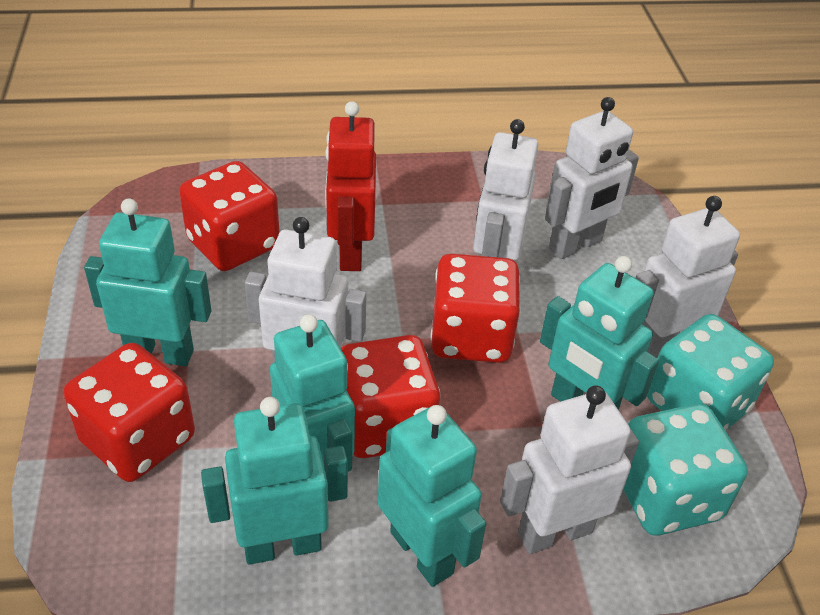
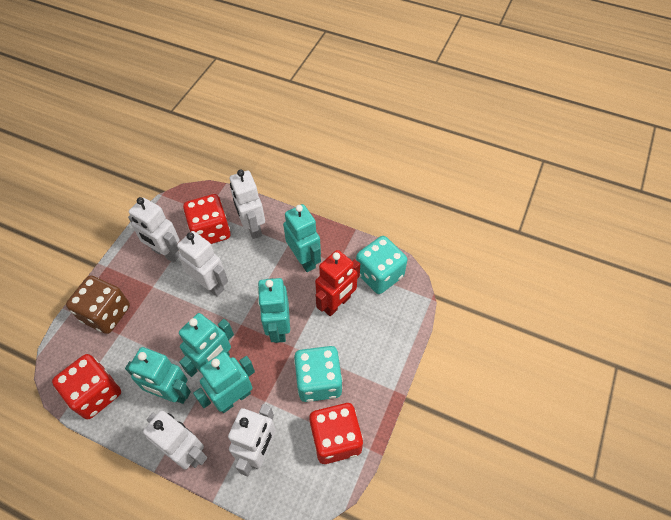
brown dice: 0 -> 1
red dice: 4 -> 3

